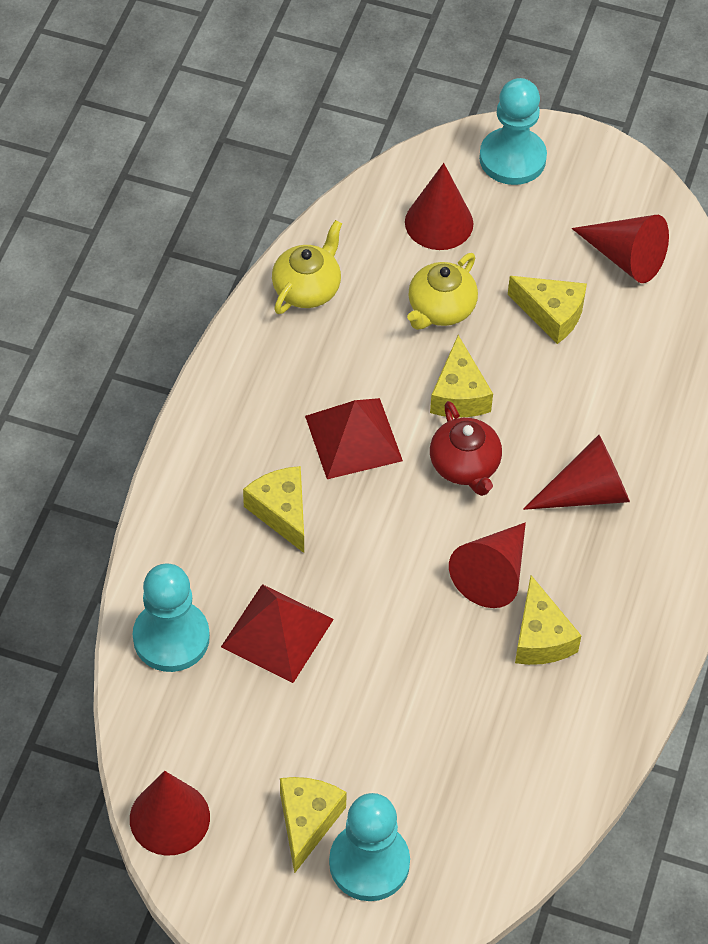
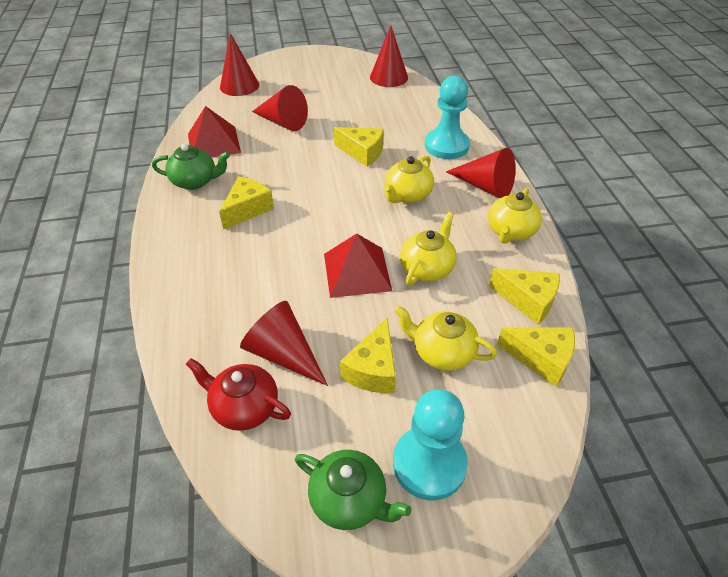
green teapot: 0 -> 2
turquoise pawn: 3 -> 2
yellow teapot: 2 -> 4

